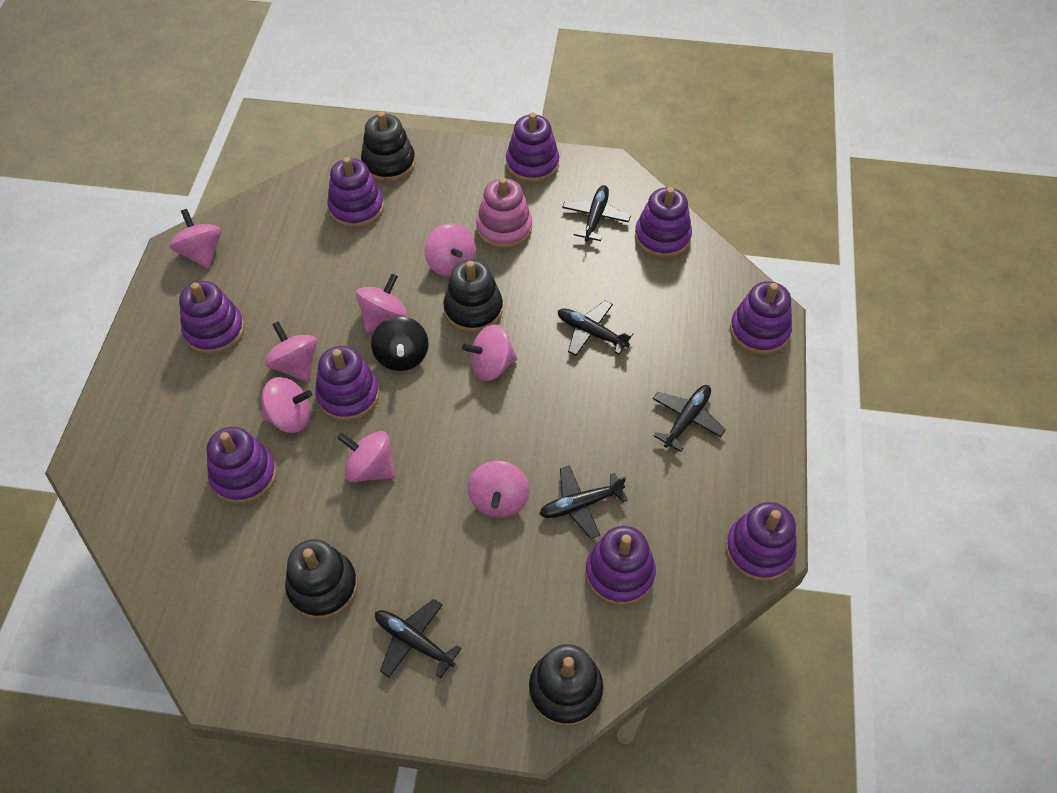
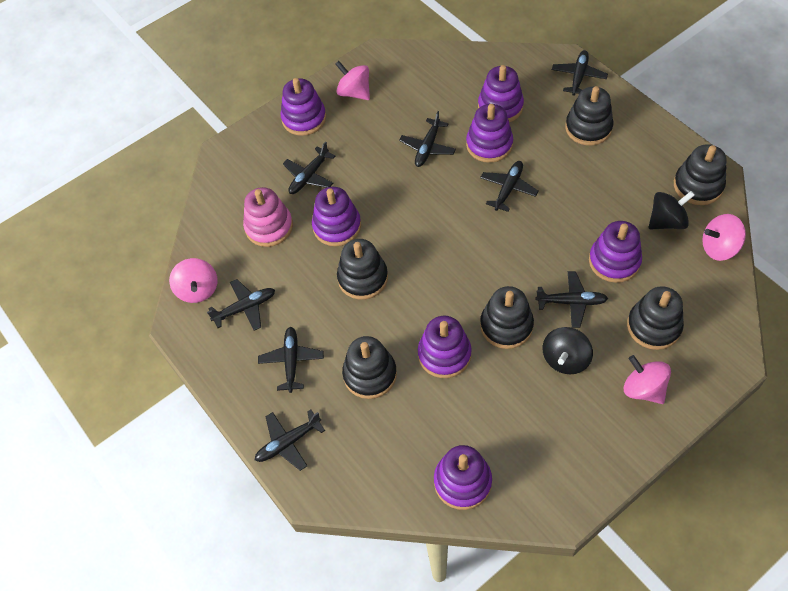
black plane: 5 -> 8
black spinning top: 1 -> 2
black stacking toy: 4 -> 6
pink spinning top: 8 -> 4
purple stacking toy: 9 -> 7

